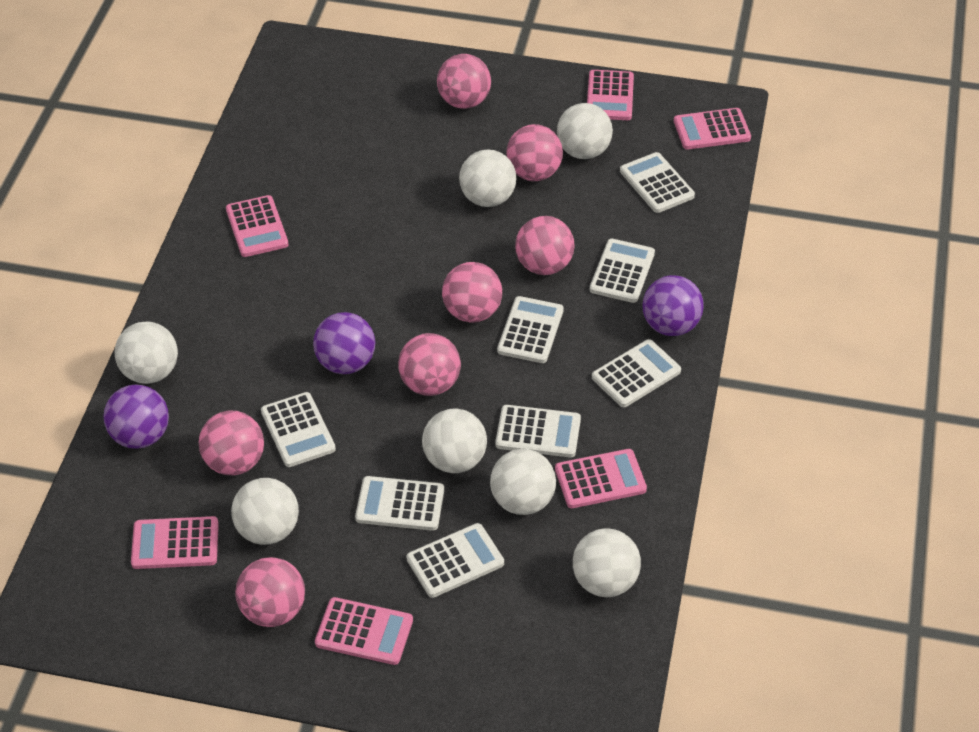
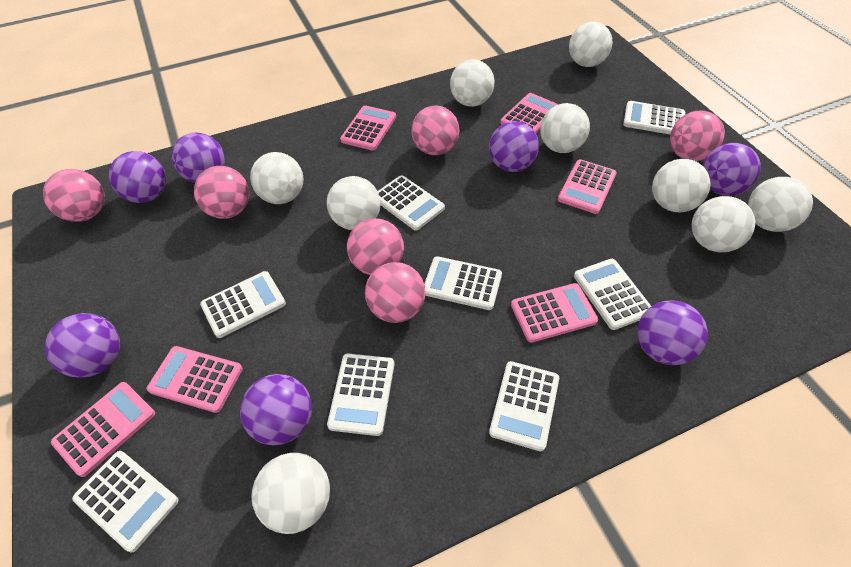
pink ball: 7 -> 6
purple ball: 3 -> 7
white ball: 7 -> 9

